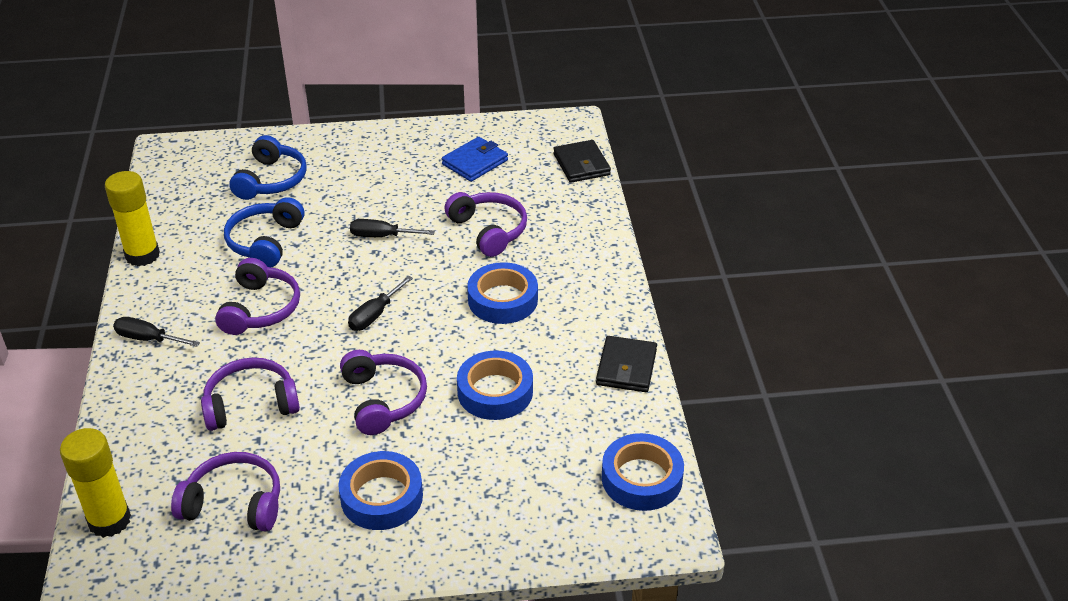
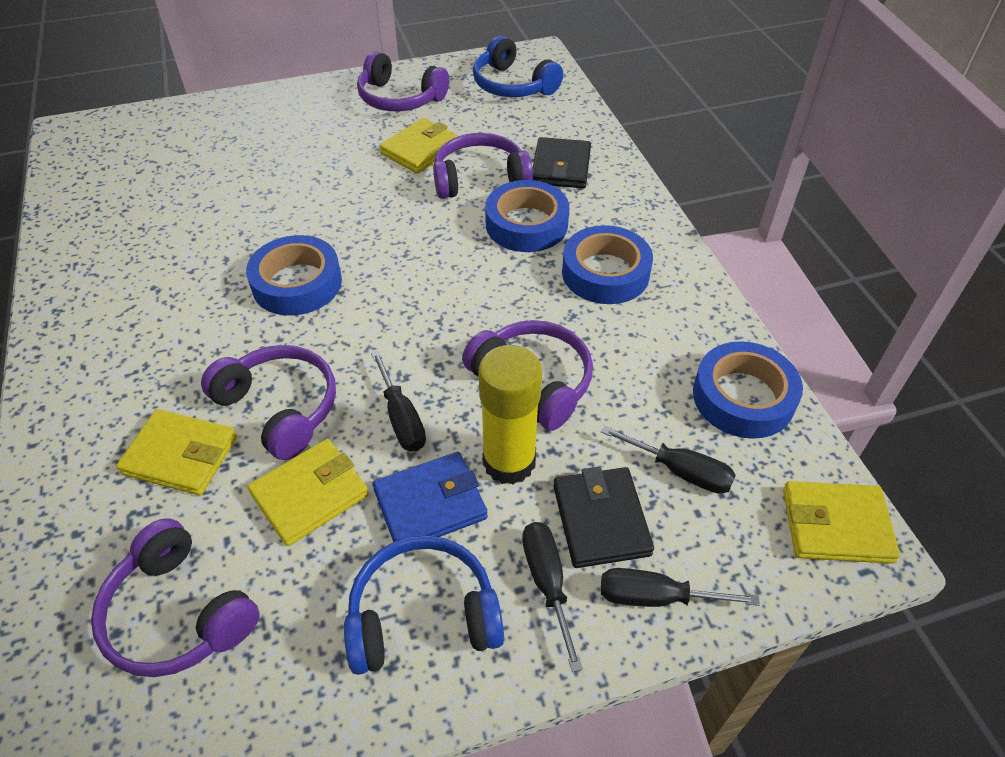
black screwdriver: 3 -> 4
yellow glue stick: 2 -> 1
yellow wallet: 0 -> 4

